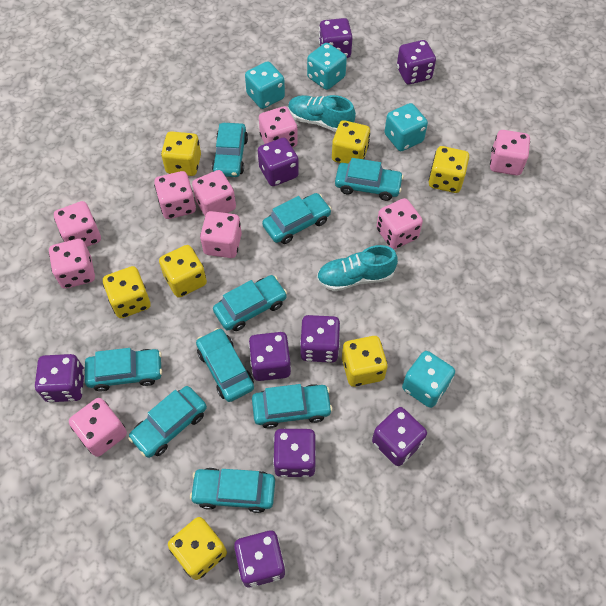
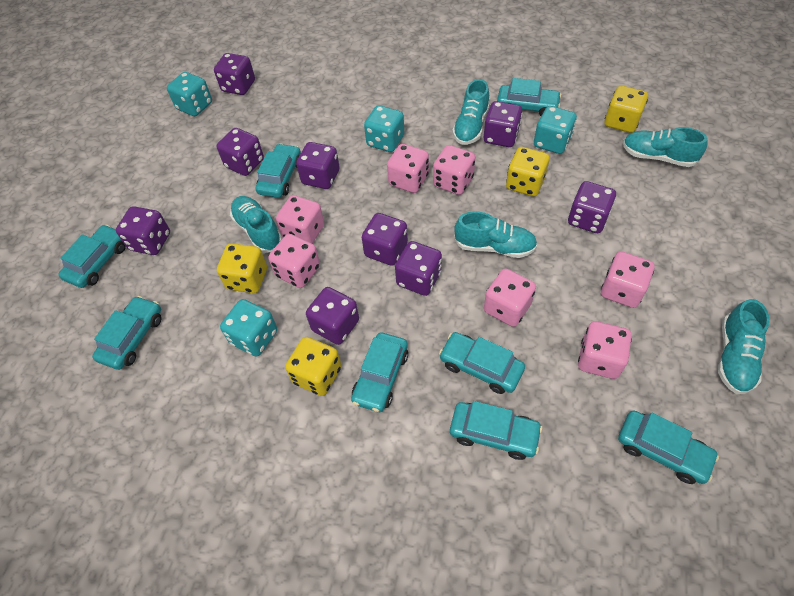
pink dice: 9 -> 7
turquoise car: 9 -> 8
turquoise shoe: 2 -> 5
yellow dice: 7 -> 4

